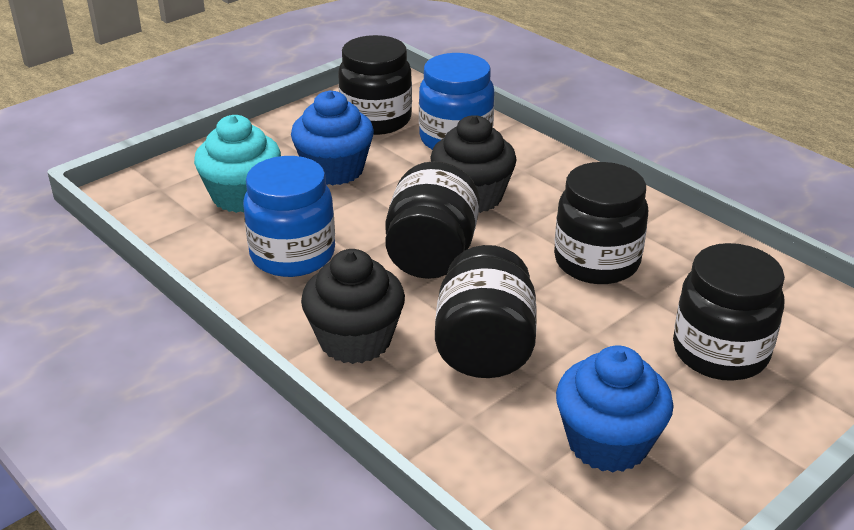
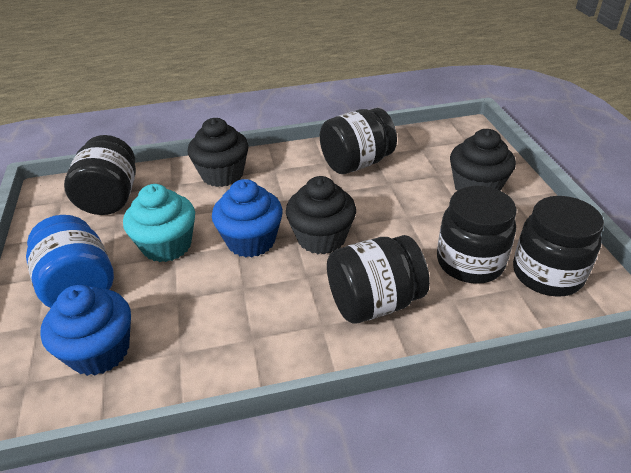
black cupcake: 2 -> 3
blue jar: 2 -> 1

